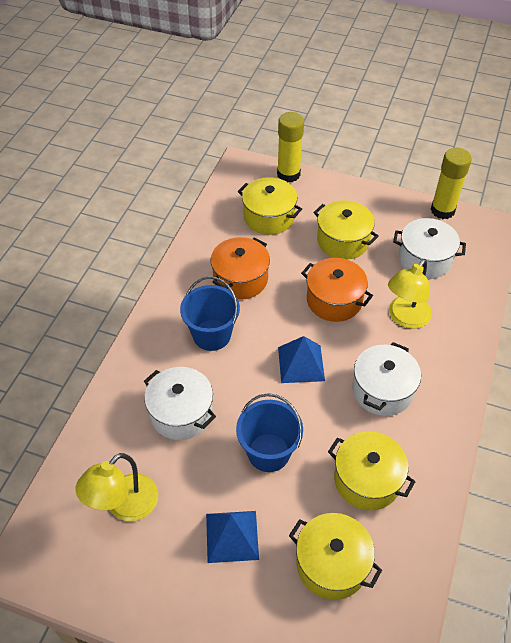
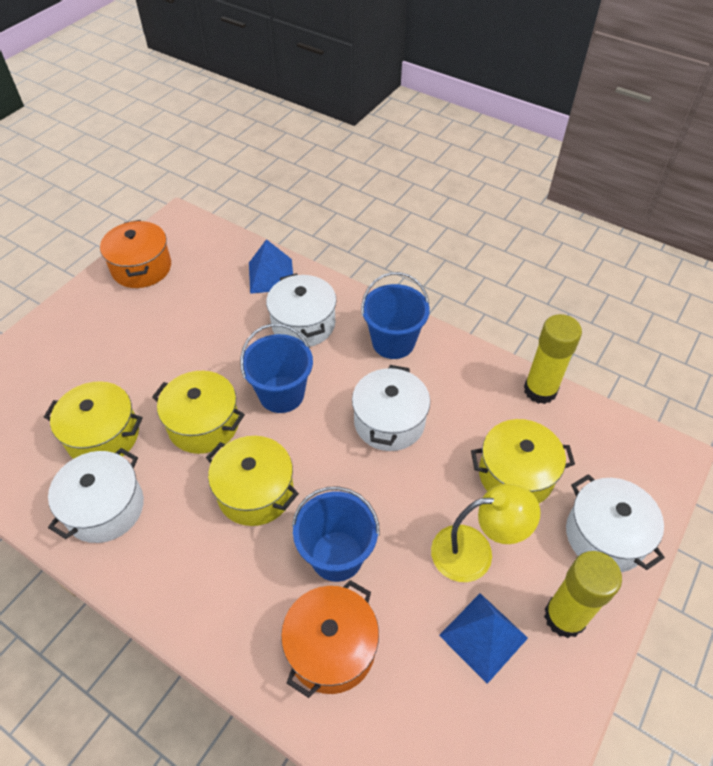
blue bucket: 2 -> 3
white pot: 3 -> 4
yellow lamp: 2 -> 1

